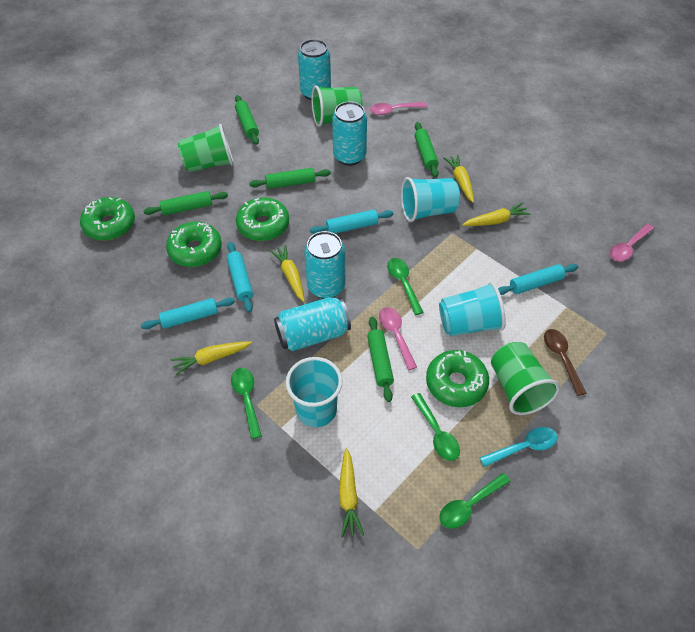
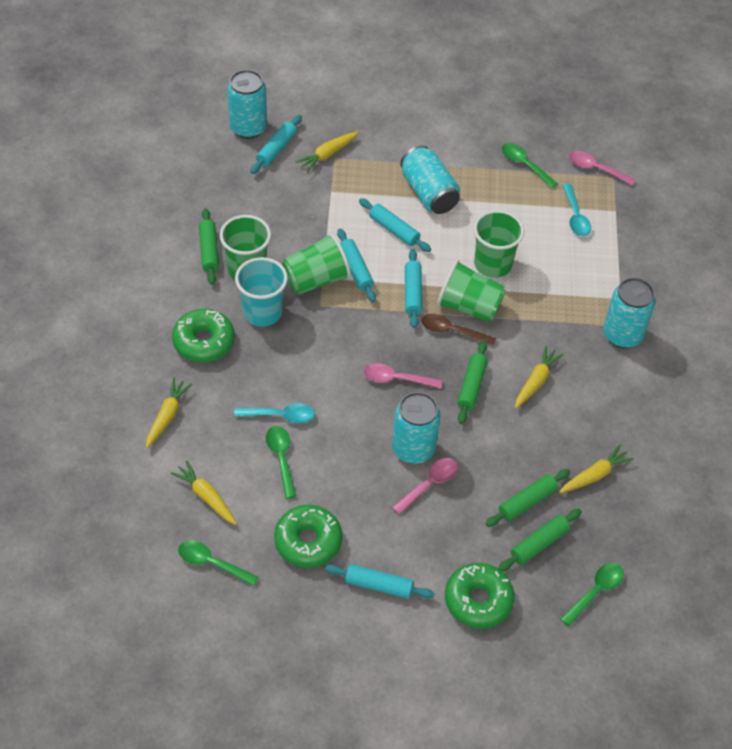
green cup: 3 -> 4
green donut: 4 -> 3
green rolling pin: 5 -> 4
turquoise cup: 3 -> 1
turquoise rolling pin: 4 -> 5
turquoise spoon: 1 -> 2

